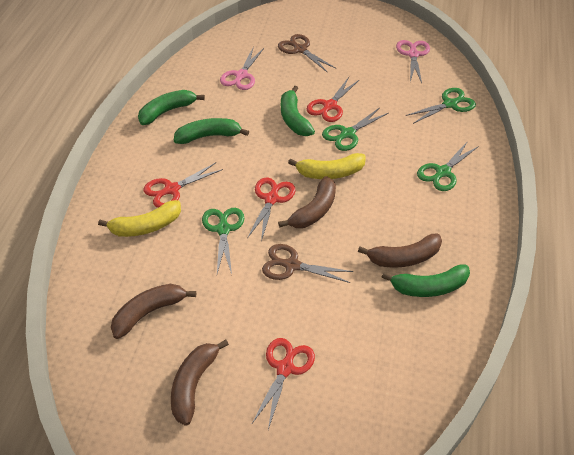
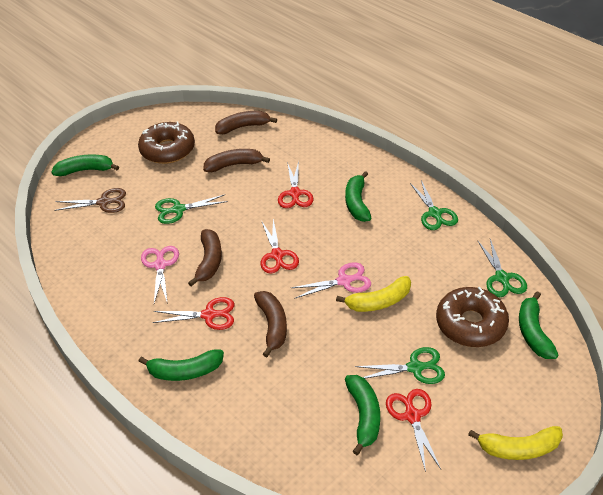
brown donut: 0 -> 2
brown scissors: 2 -> 1
green banana: 4 -> 5

